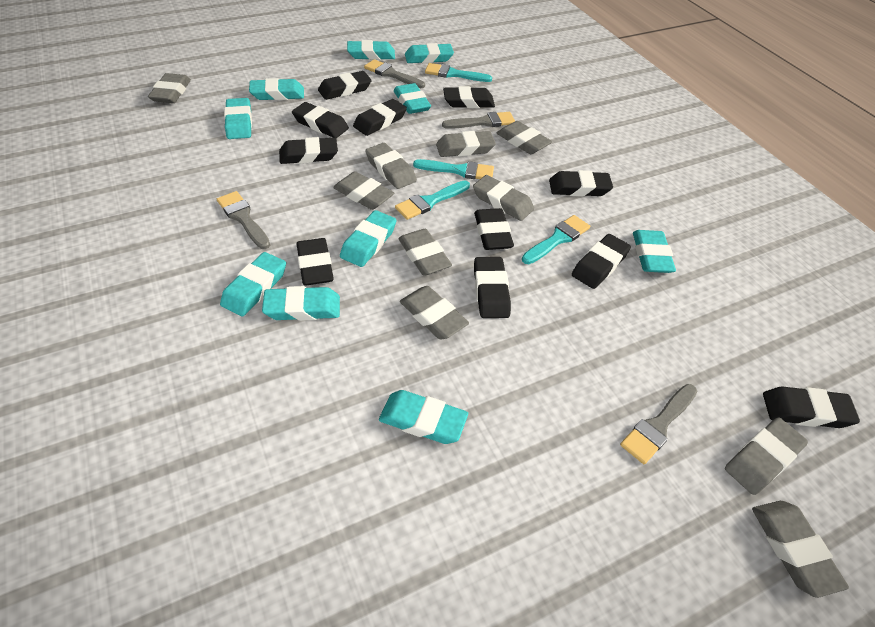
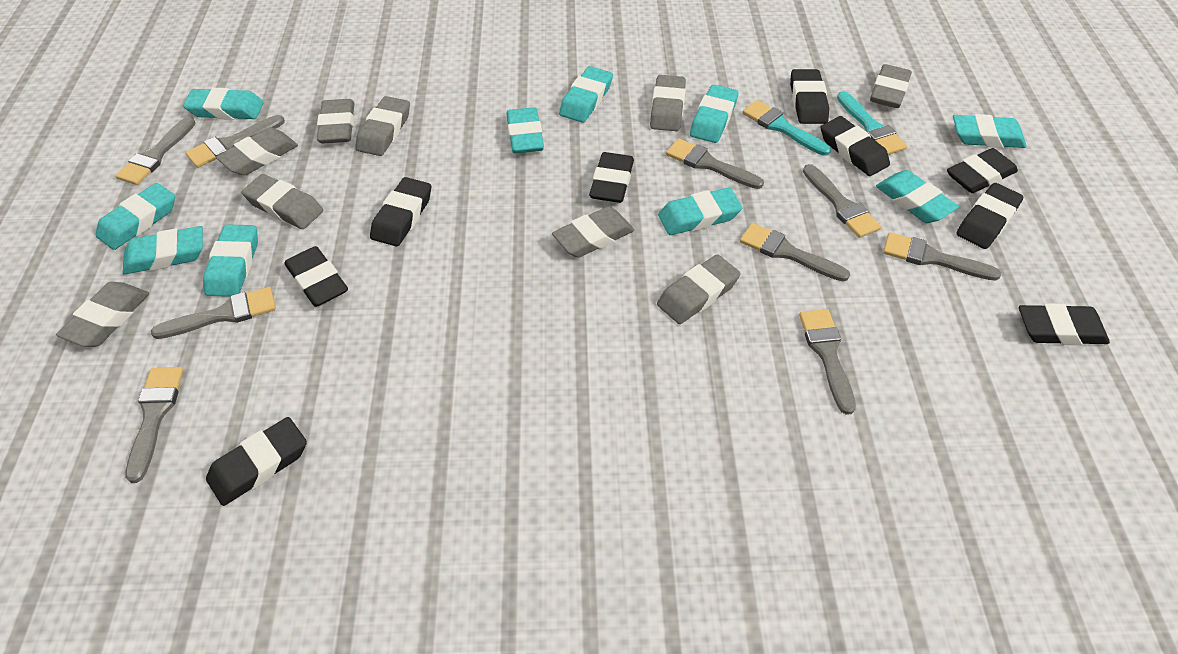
black eraser: 11 -> 9
grey brush: 4 -> 9
grey eraser: 10 -> 9
turquoise brush: 4 -> 2

